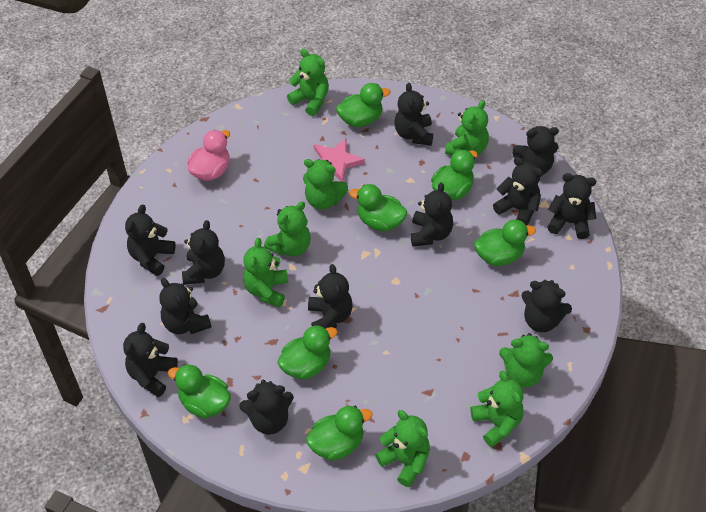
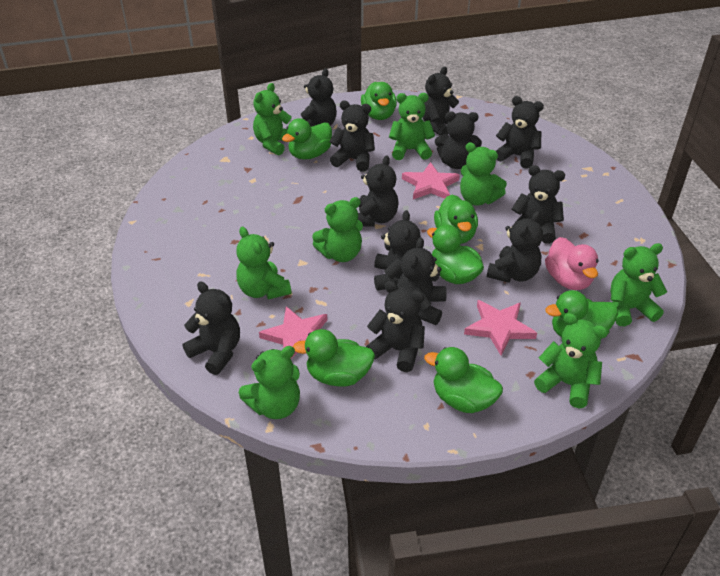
pink star: 1 -> 3

